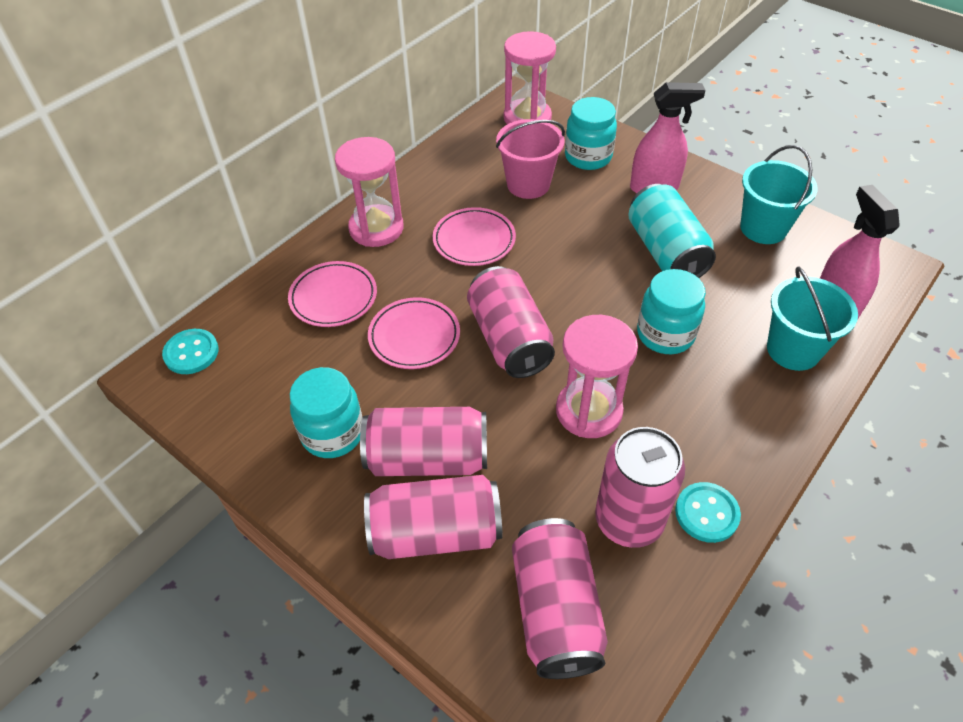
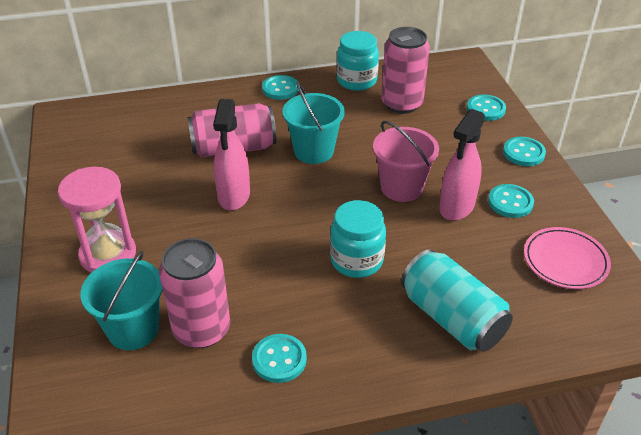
pink can: 5 -> 3
pink hourglass: 3 -> 1
pink plate: 3 -> 1
turquoise button: 2 -> 5
turquoise jar: 3 -> 2

